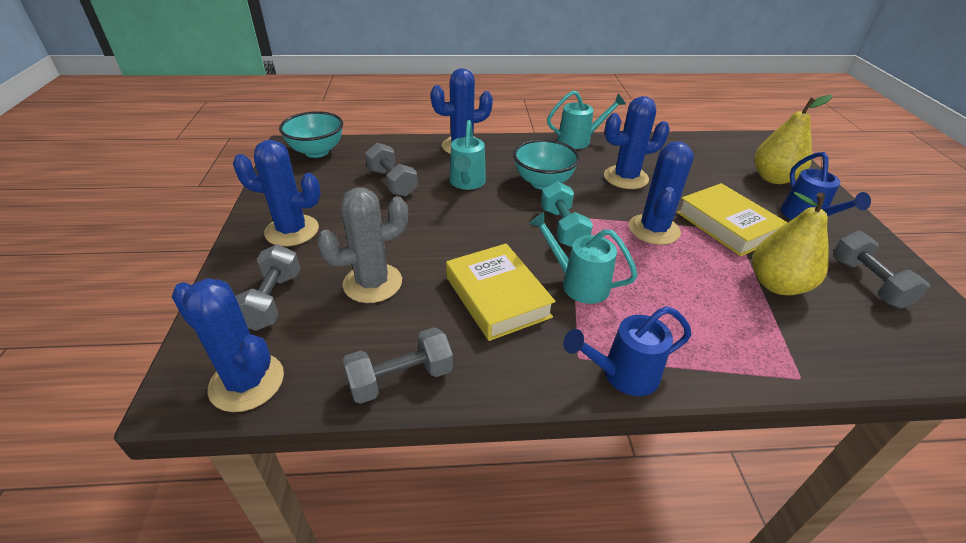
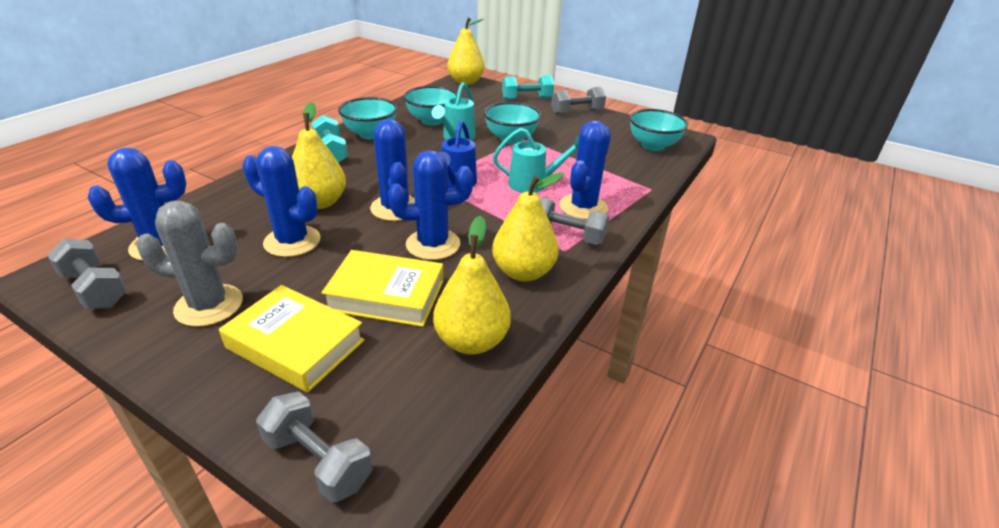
blue watering can: 2 -> 1
turquoise bowl: 2 -> 4
turquoise dumbbell: 1 -> 2
turquoise watering can: 3 -> 2
yellow pear: 2 -> 4

